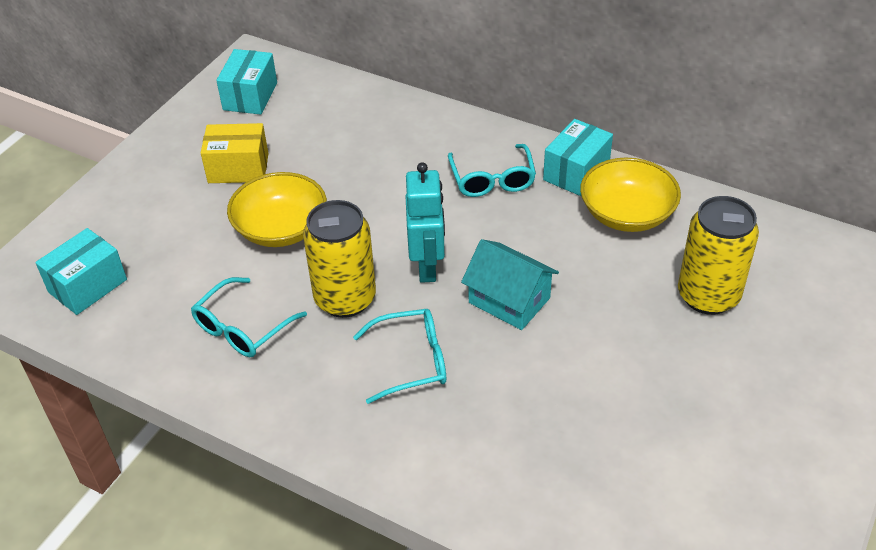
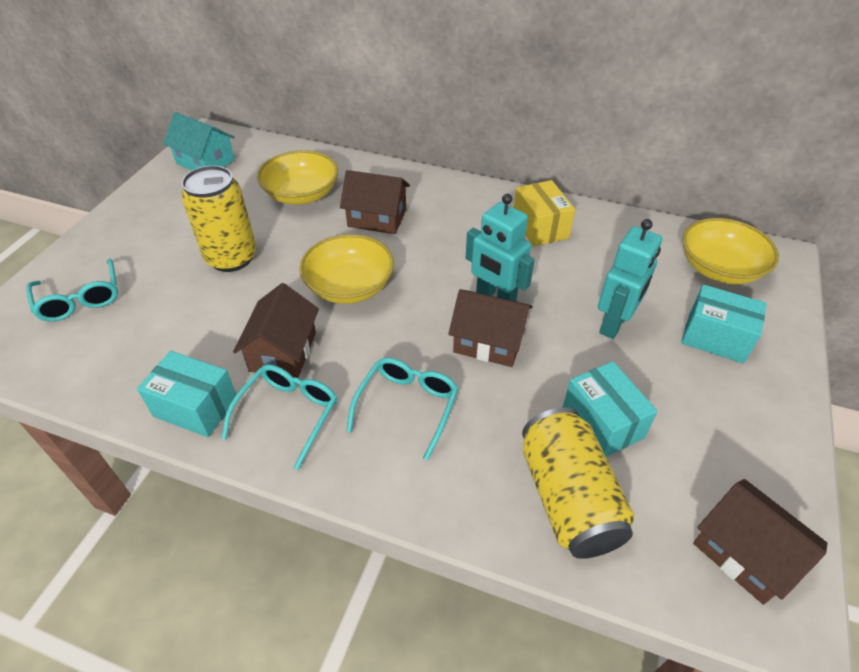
brown house: 0 -> 4
turquoise robot: 1 -> 2
yellow bowl: 2 -> 3

